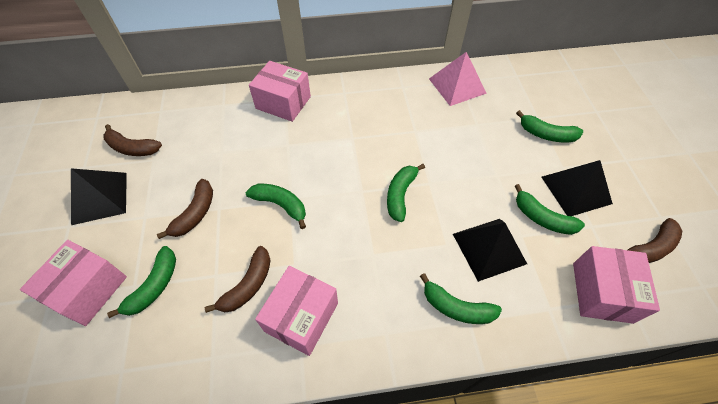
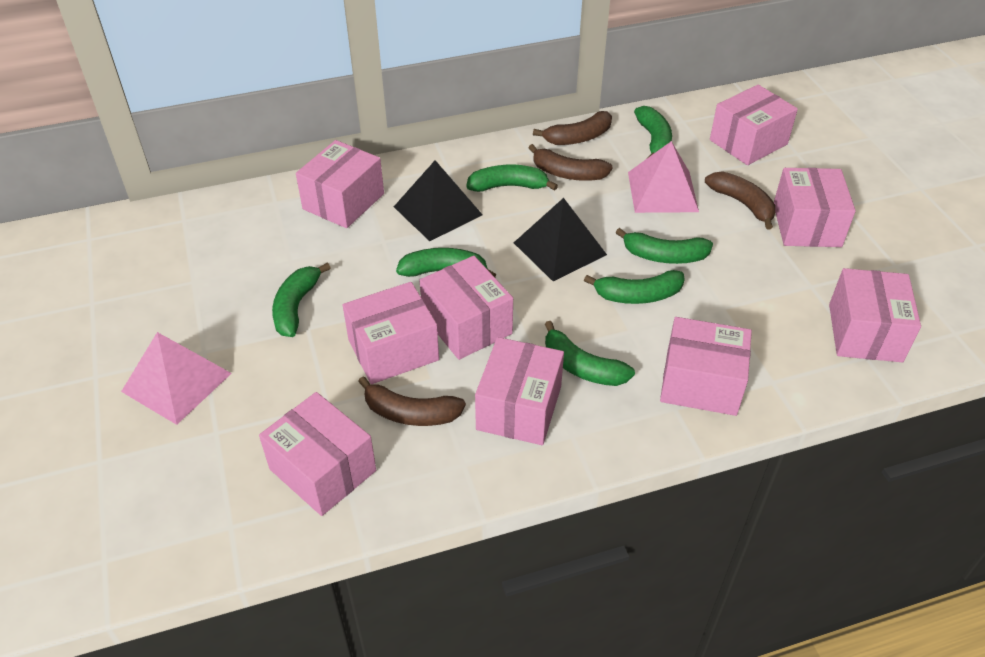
black pyramid: 3 -> 2
green banana: 6 -> 7
pink box: 4 -> 9
pink pyramid: 1 -> 2

